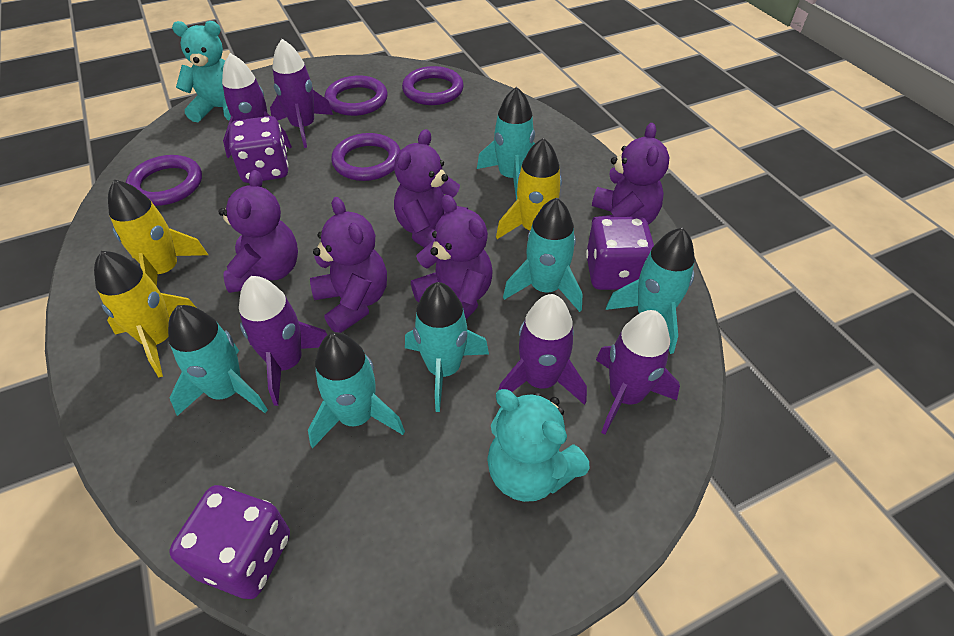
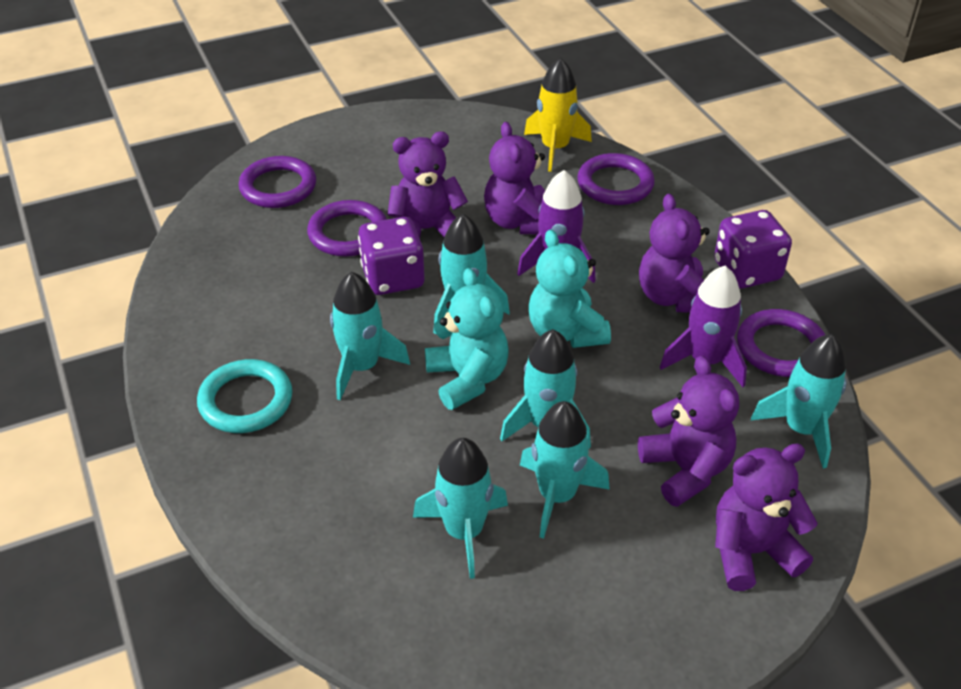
purple dice: 3 -> 2
purple rocket: 5 -> 2
turquoise ring: 0 -> 1
yellow rocket: 3 -> 1

